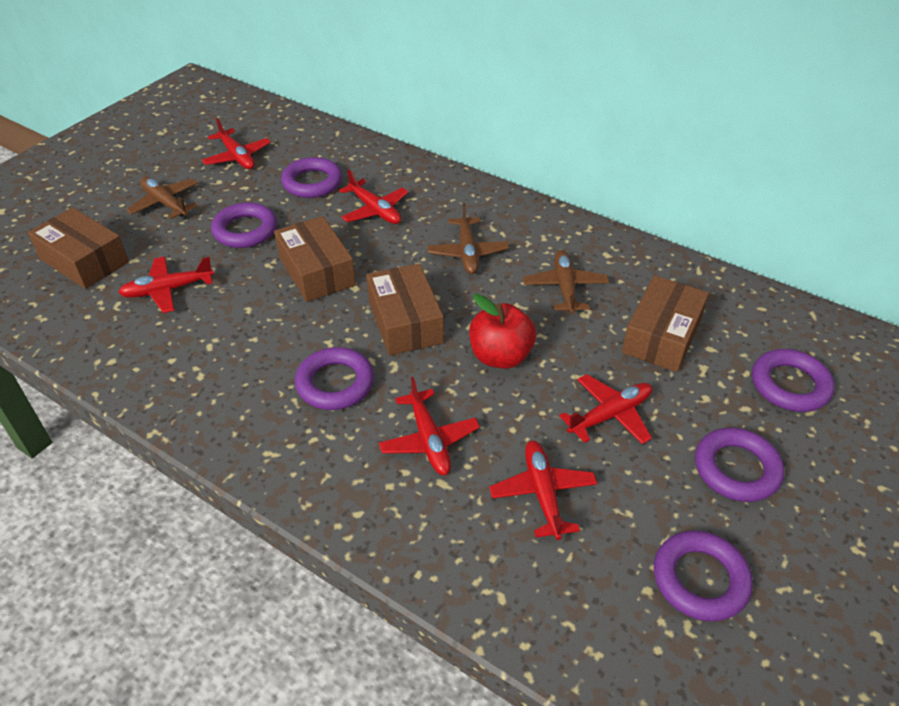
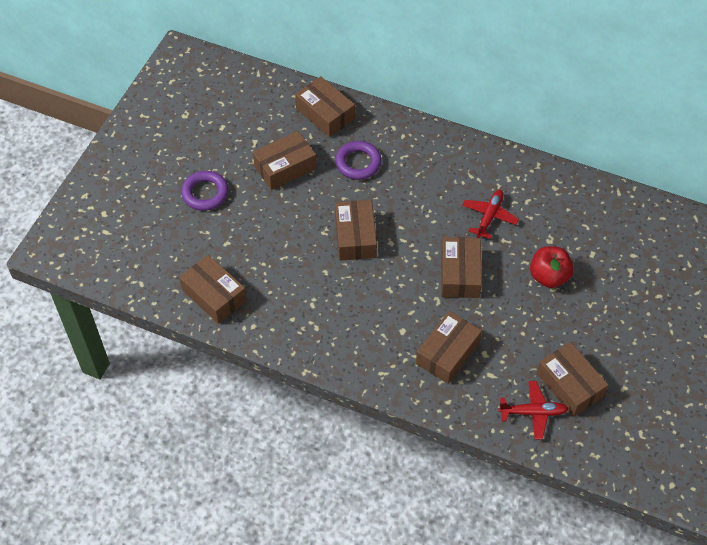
brown box: 4 -> 7
brown plane: 3 -> 0
purple ring: 6 -> 2
red plane: 6 -> 2

